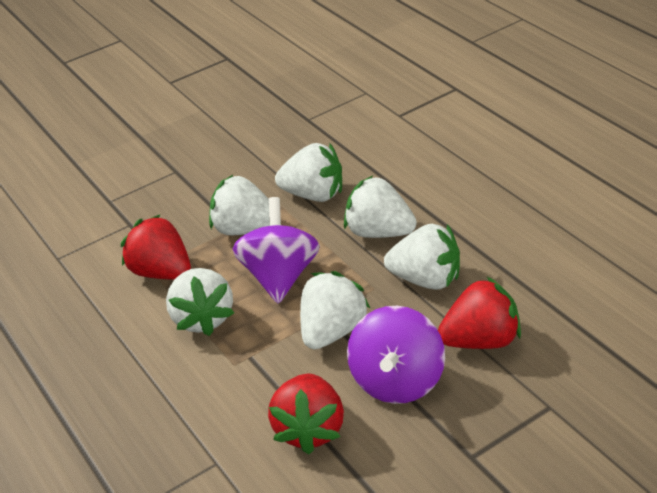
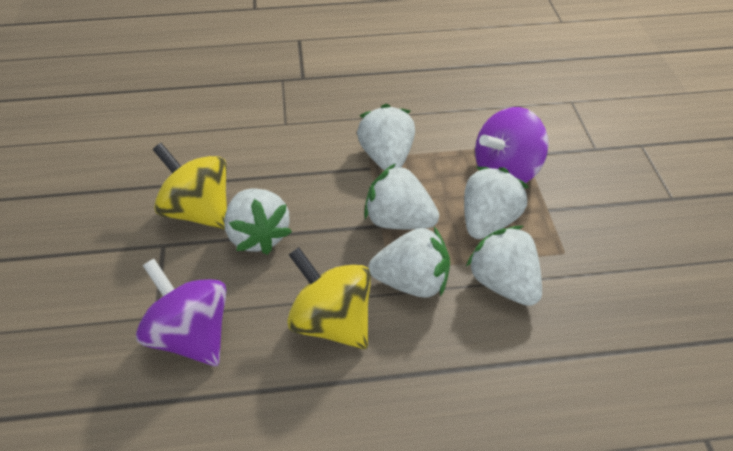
red strawberry: 3 -> 0
yellow spinning top: 0 -> 2

